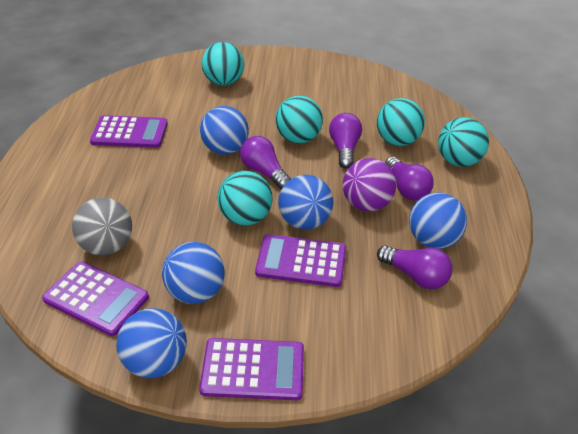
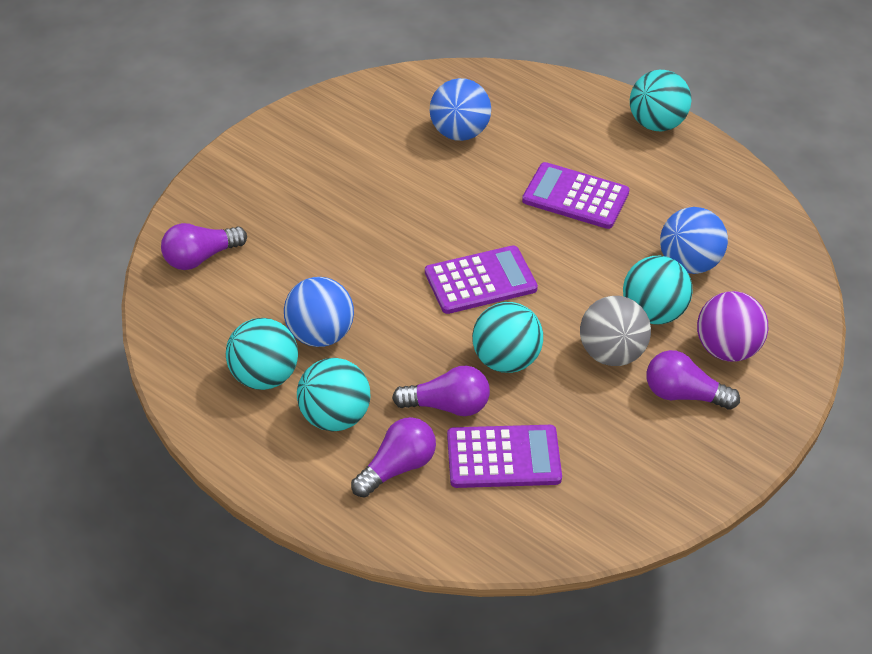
blue ball: 5 -> 3
purple calculator: 4 -> 3

